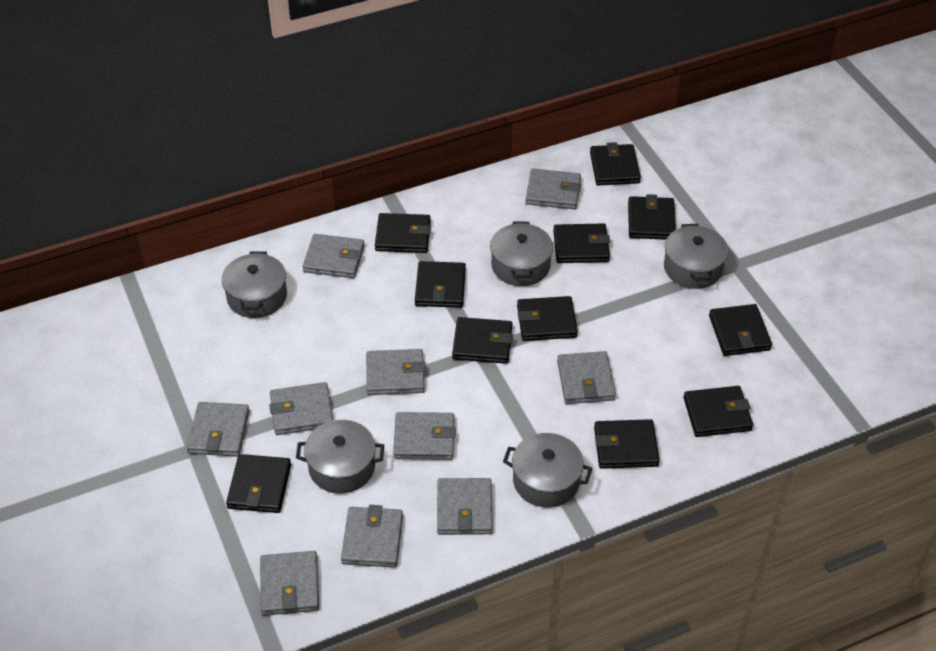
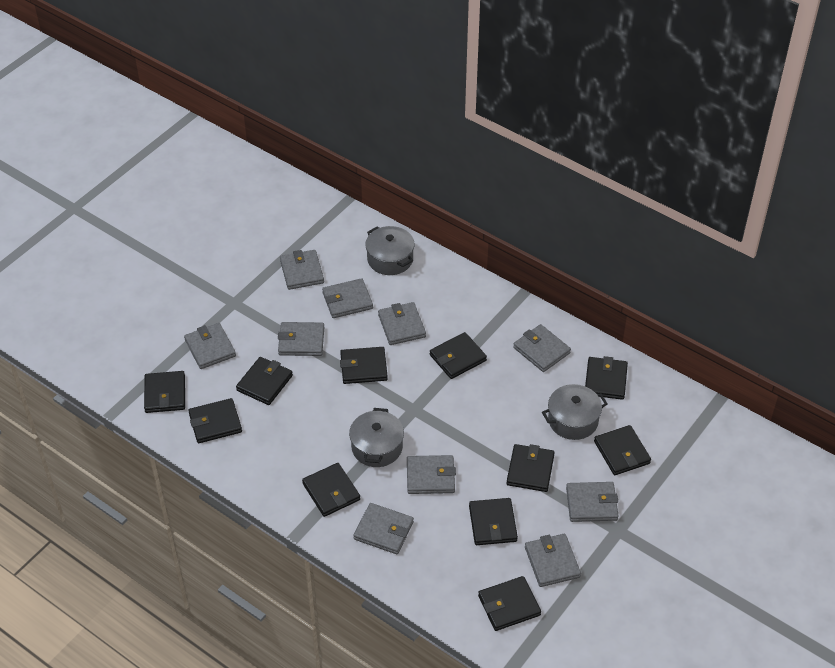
grey pot: 5 -> 3

